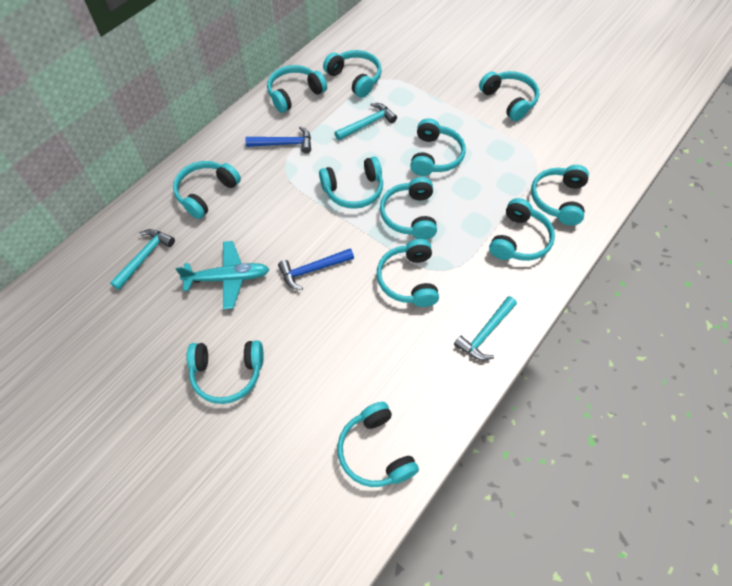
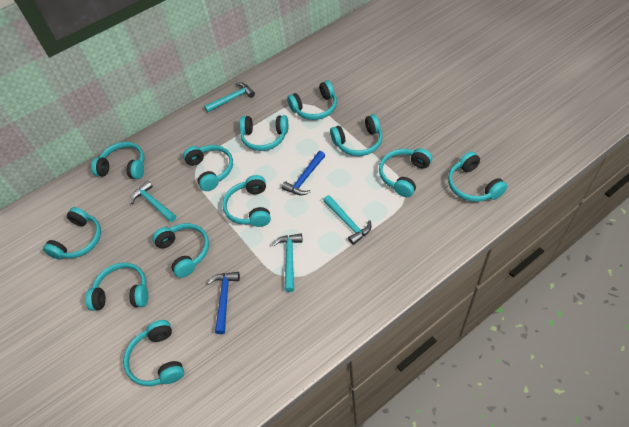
turquoise hammer: 3 -> 4
turquoise plane: 1 -> 0

